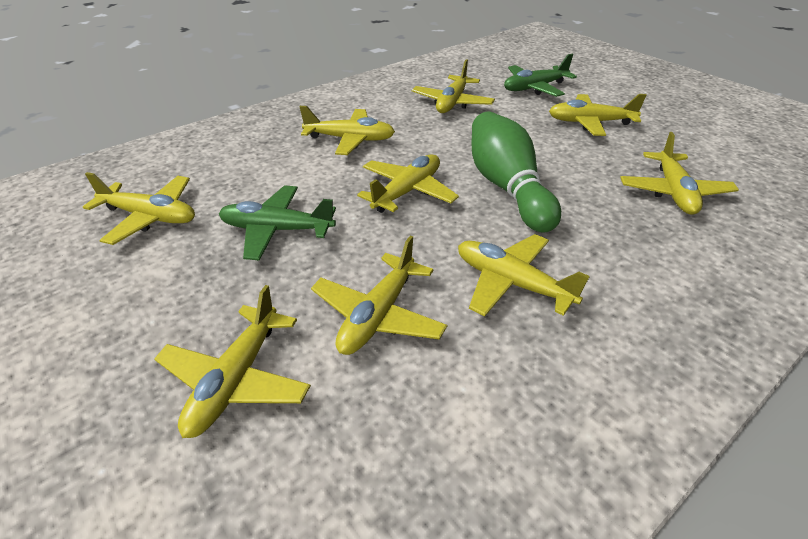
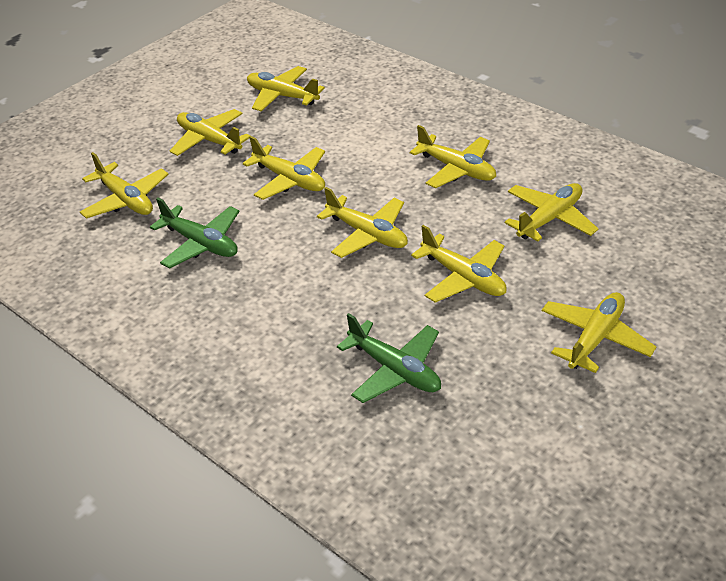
green bowling pin: 1 -> 0

